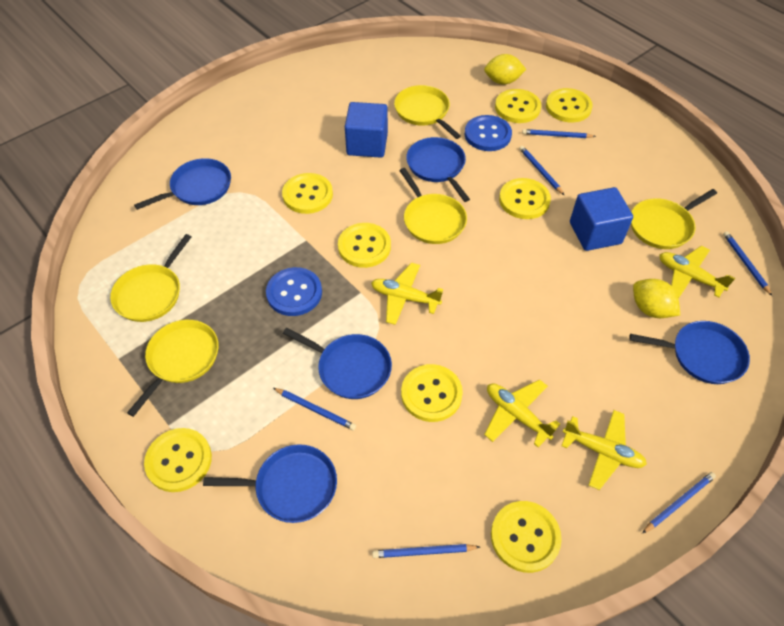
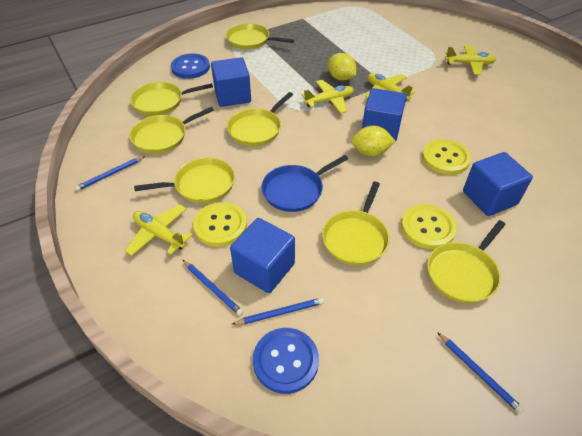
blue cube: 2 -> 4
blue pan: 5 -> 1
blue pencil: 6 -> 4
yellow button: 8 -> 3
yellow pan: 5 -> 7

